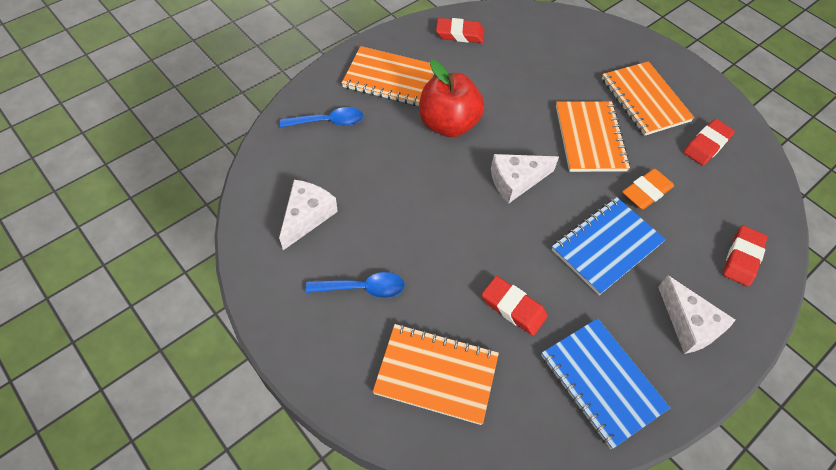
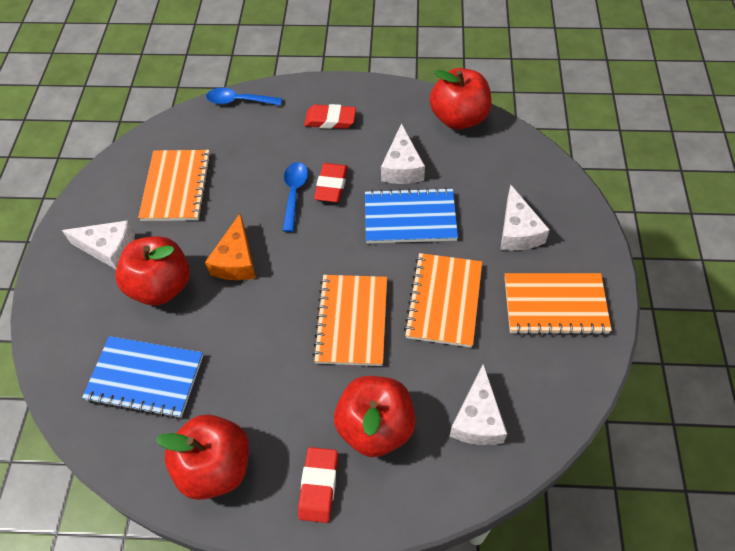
orange cheese: 0 -> 1
orange eraser: 1 -> 0
red apple: 1 -> 4
red eraser: 4 -> 3
white cheese: 3 -> 4

